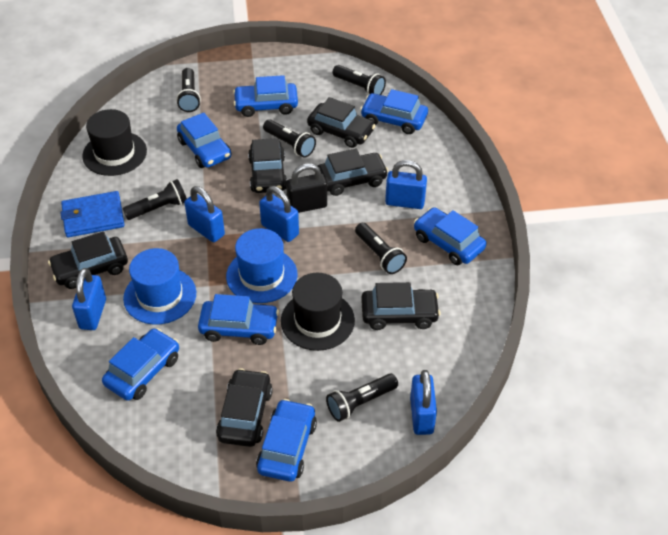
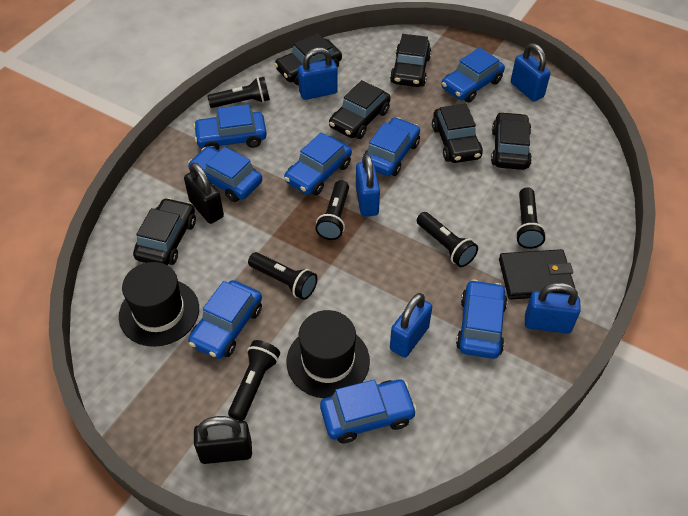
black padlock: 1 -> 2
black wallet: 0 -> 1
blue car: 7 -> 8
blue hat: 2 -> 0
blue wallet: 1 -> 0

